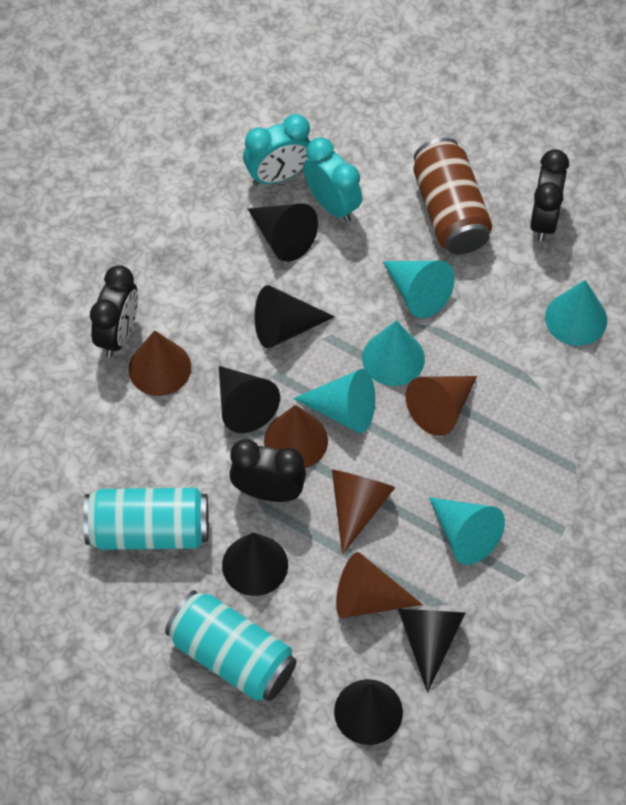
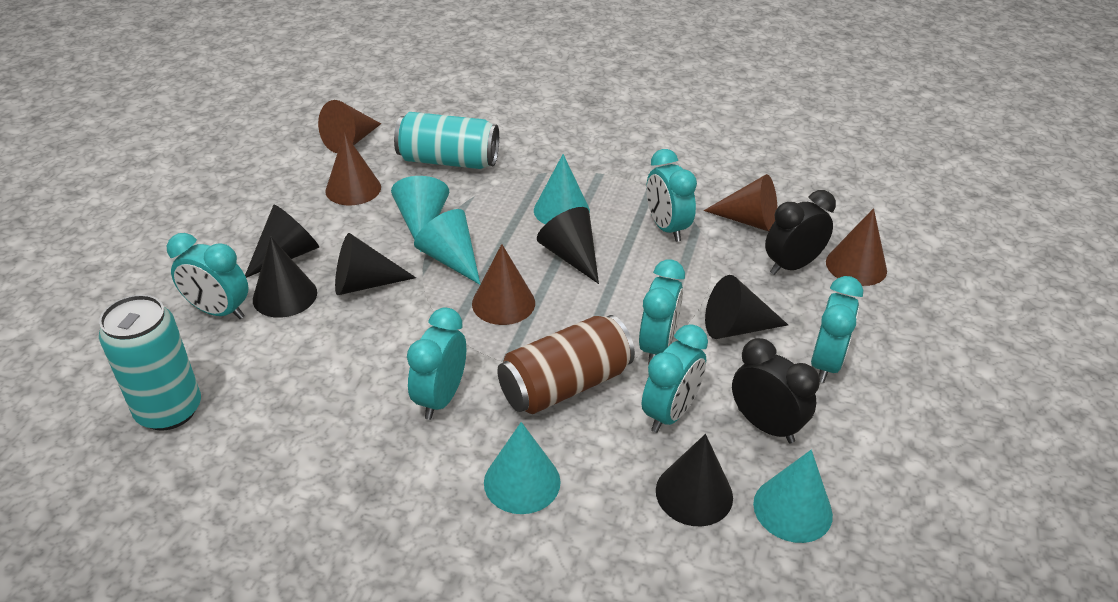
black clock: 3 -> 2
turquoise clock: 2 -> 6

